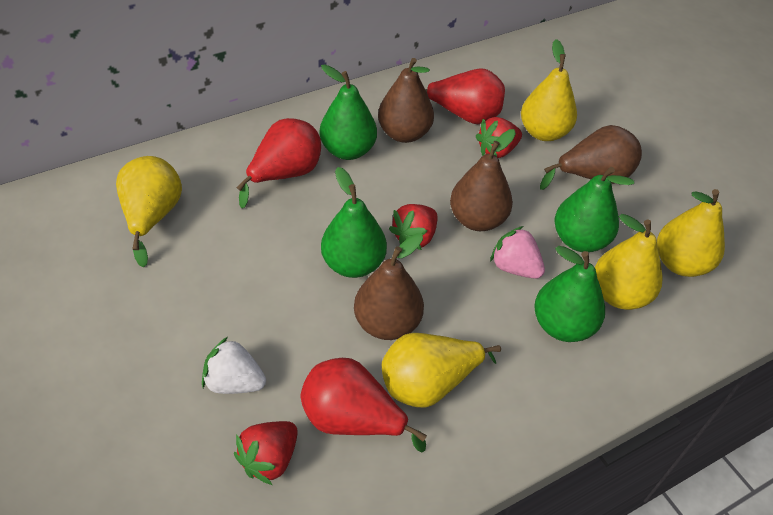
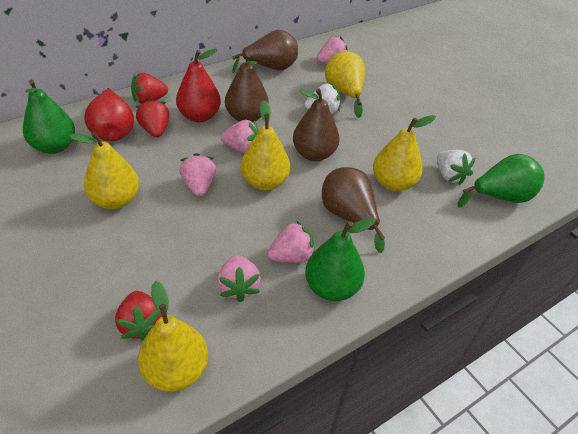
green pear: 4 -> 3
pink strawberry: 1 -> 5
red pear: 3 -> 2
white strawberry: 1 -> 2

